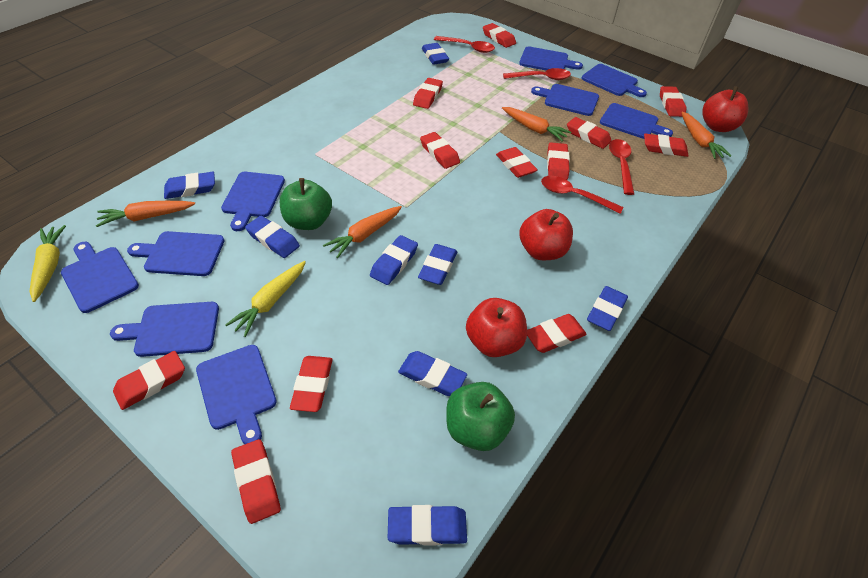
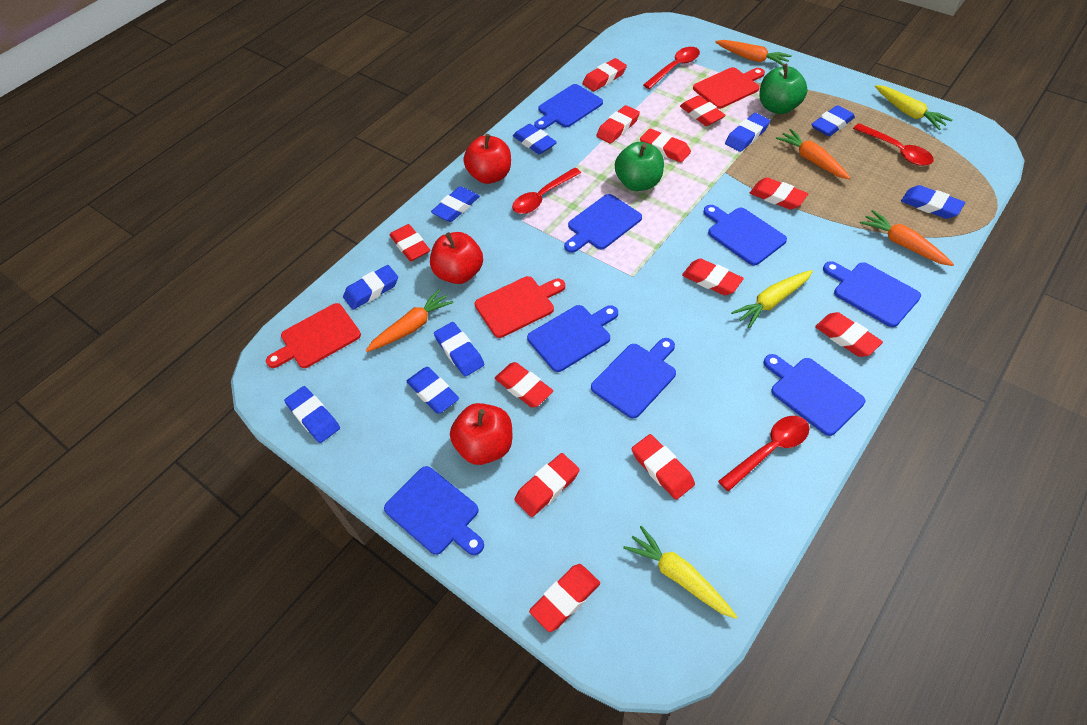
blue cutting board: 9 -> 8
blue eraser: 8 -> 9
red cutting board: 0 -> 3
yellow carrot: 2 -> 3

